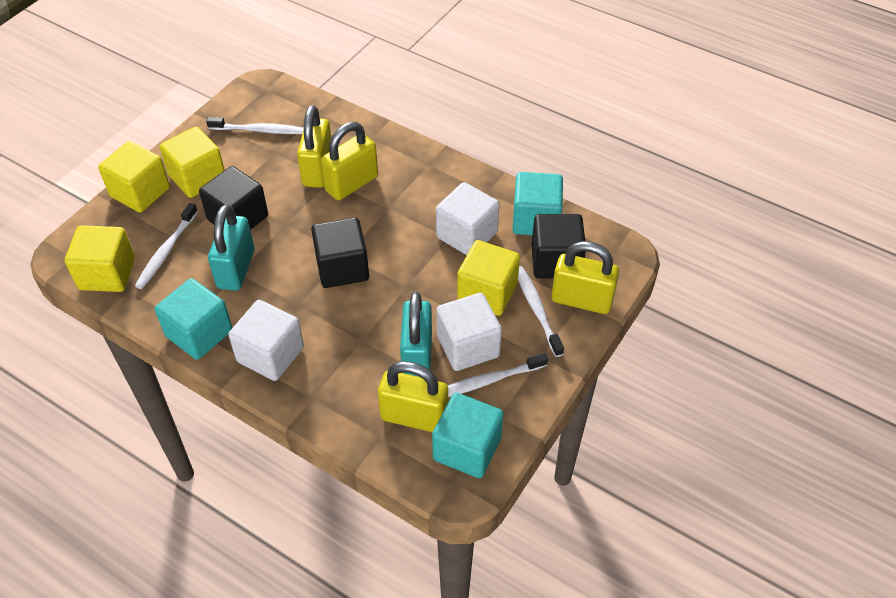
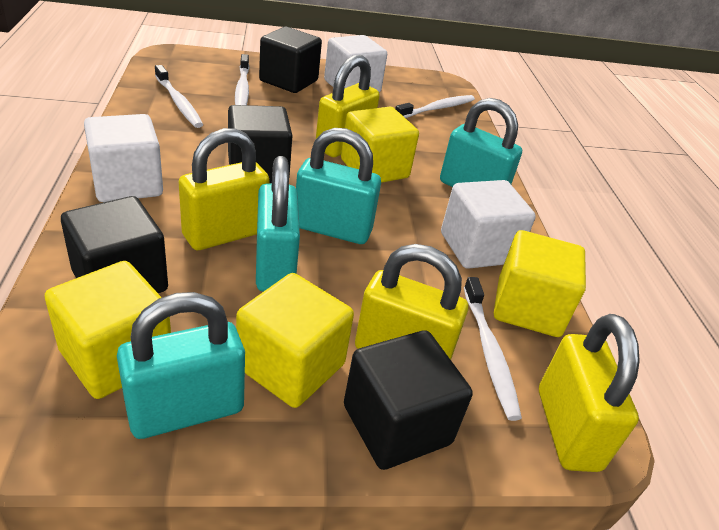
black cube: 3 -> 4
turquoise cube: 3 -> 0
turquoise padlock: 2 -> 4

